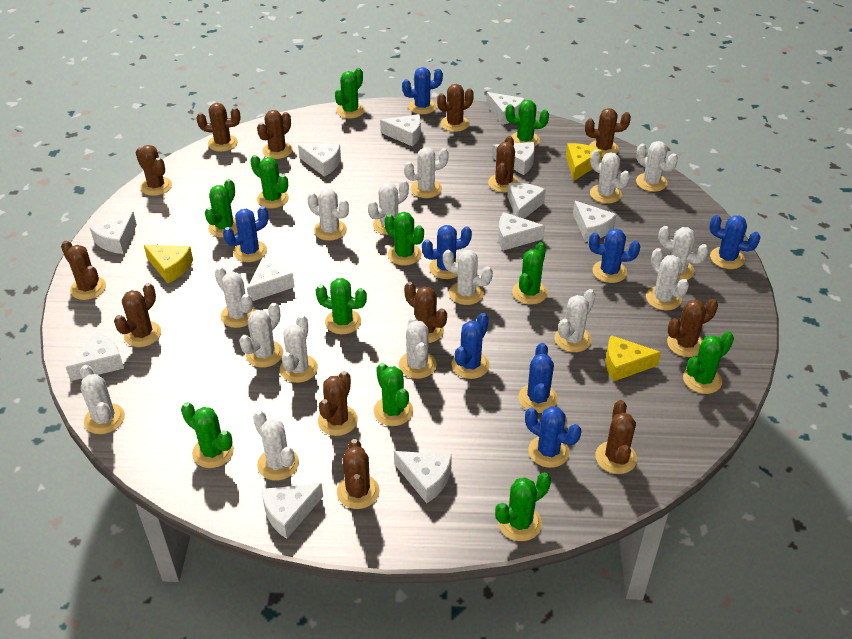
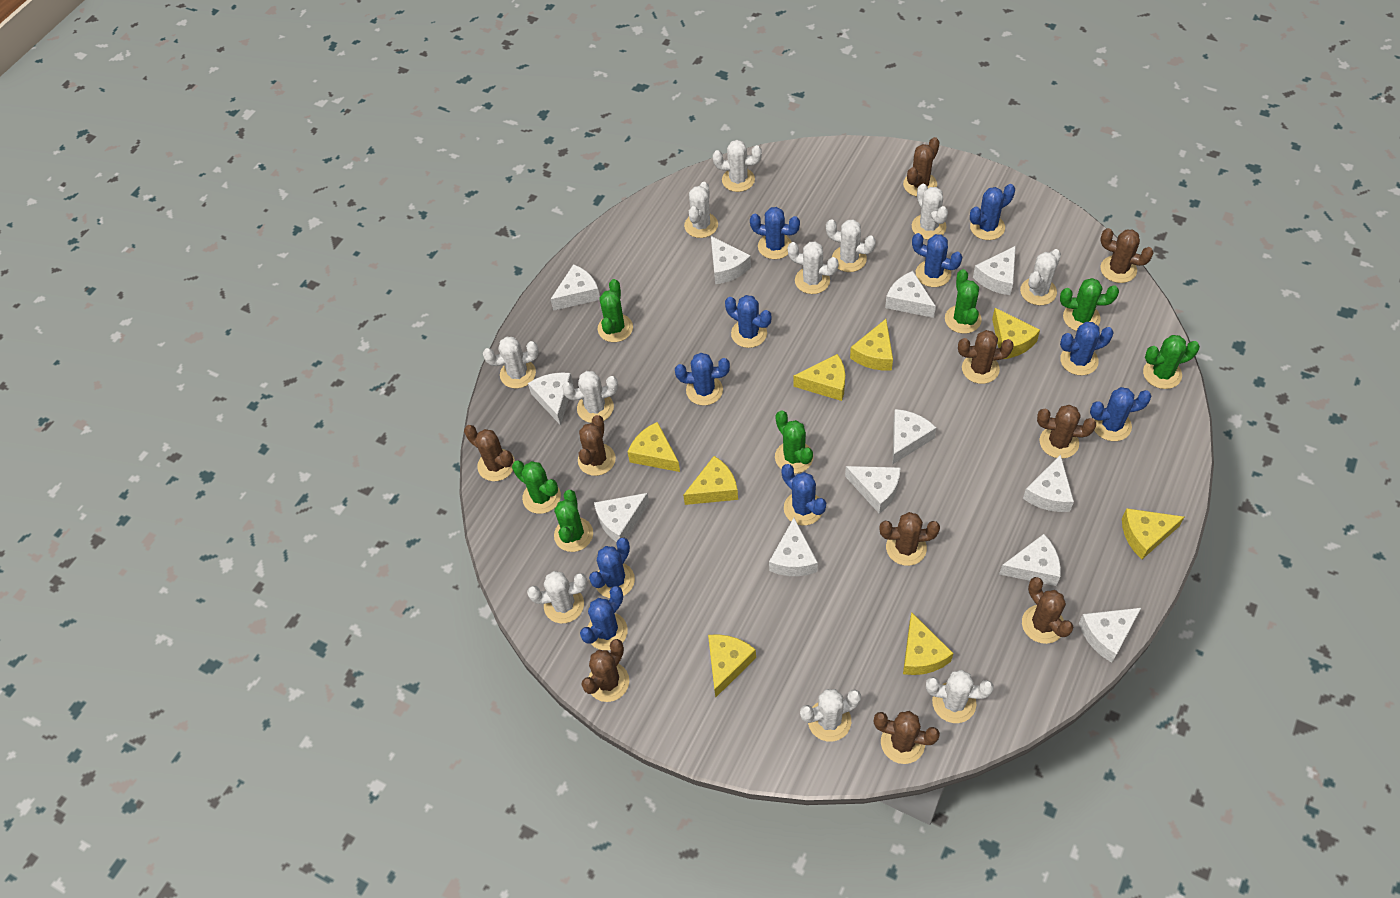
blue cactus: 8 -> 10
brown cactus: 13 -> 10
green cactus: 11 -> 7
white cactus: 15 -> 11
yellow cheese: 3 -> 8

